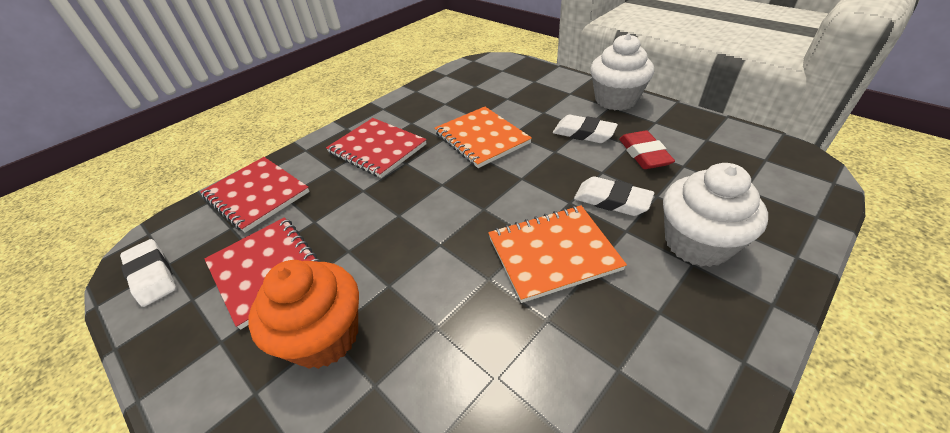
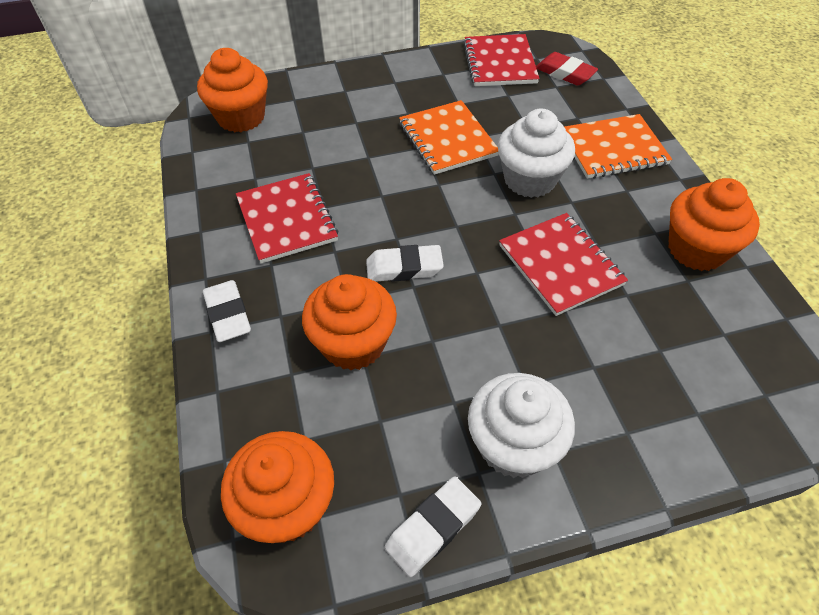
orange cupcake: 1 -> 4

